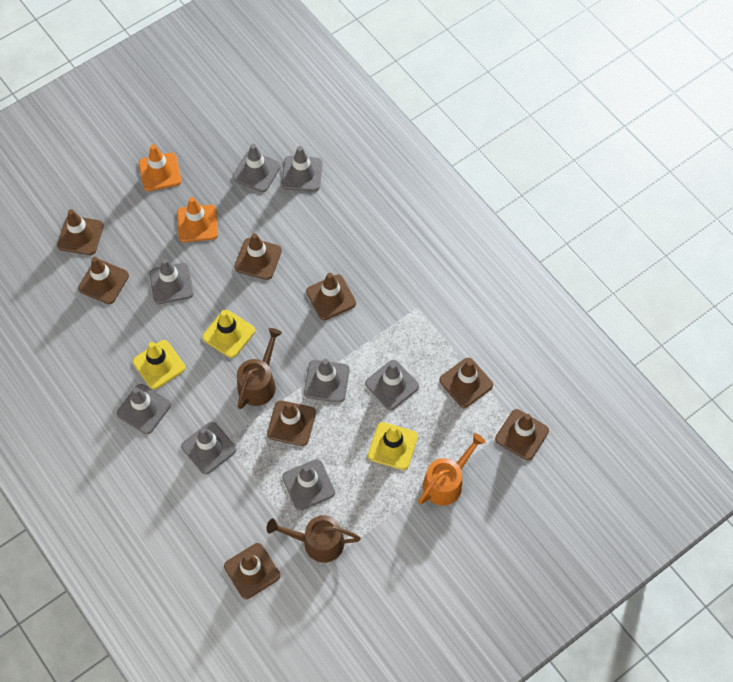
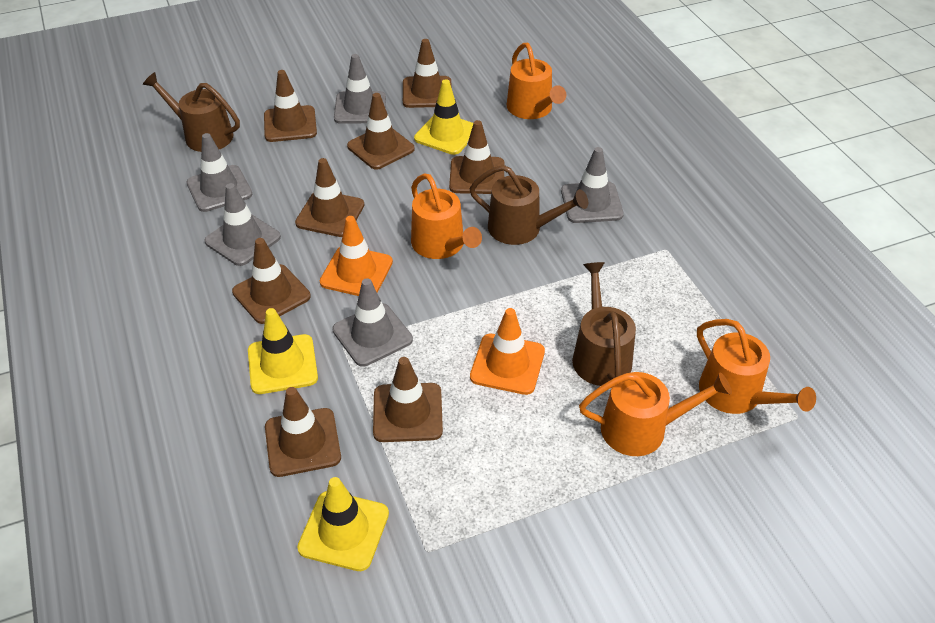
brown watering can: 2 -> 3
grey traffic cone: 8 -> 5
orange watering can: 1 -> 4

